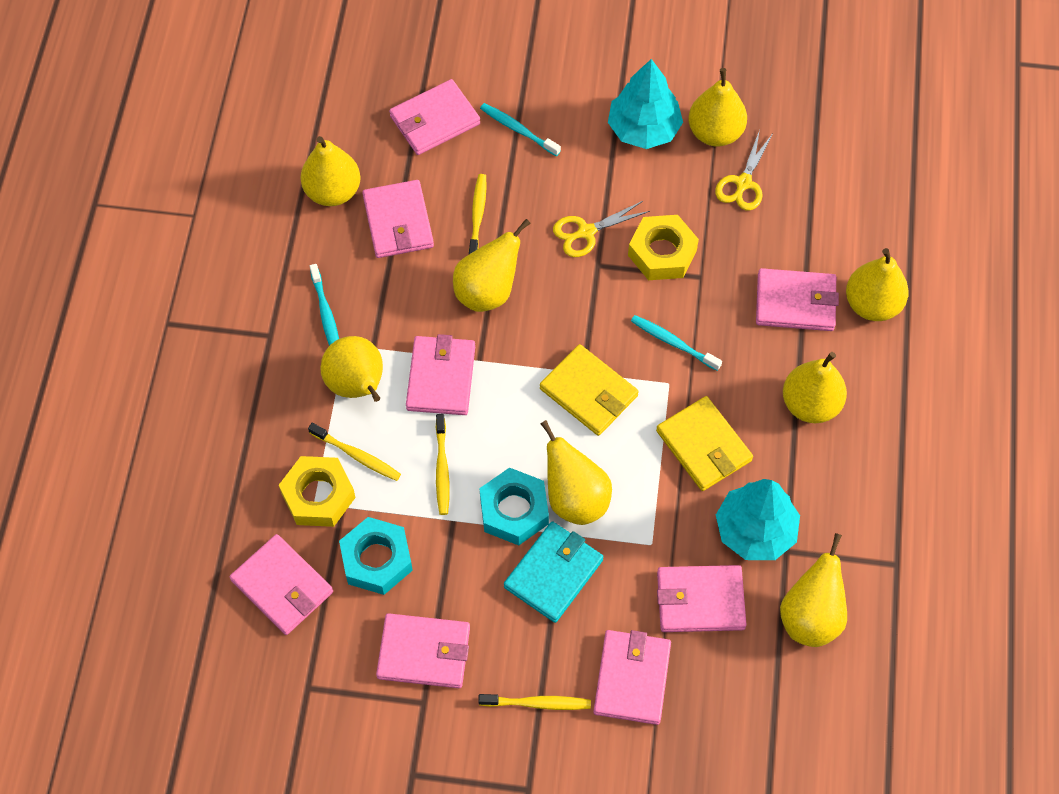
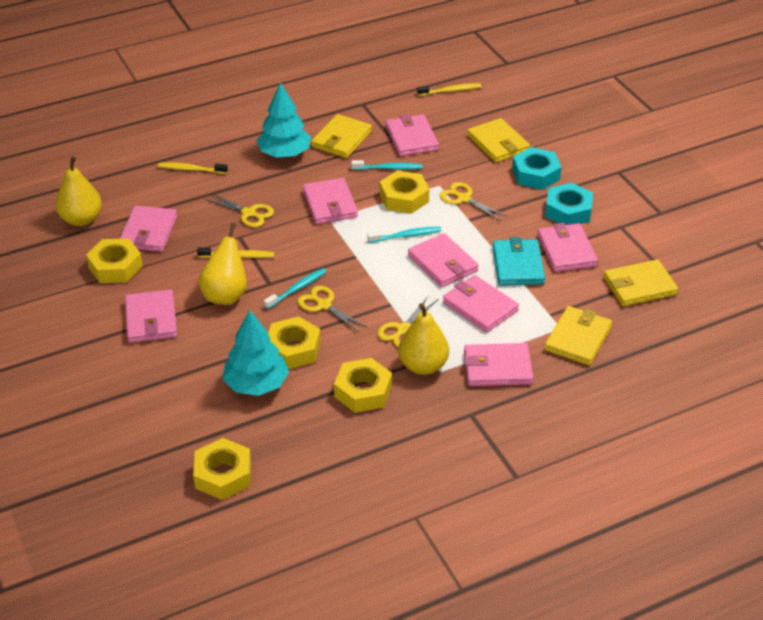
yellow nut: 2 -> 5
yellow pear: 8 -> 3
yellow scissors: 2 -> 4
yellow toothbrush: 4 -> 3
yellow wallet: 2 -> 4

